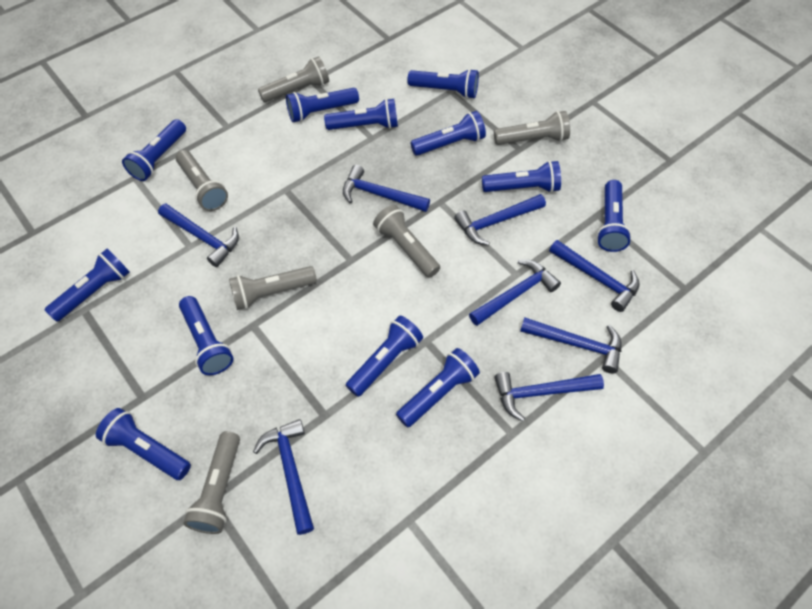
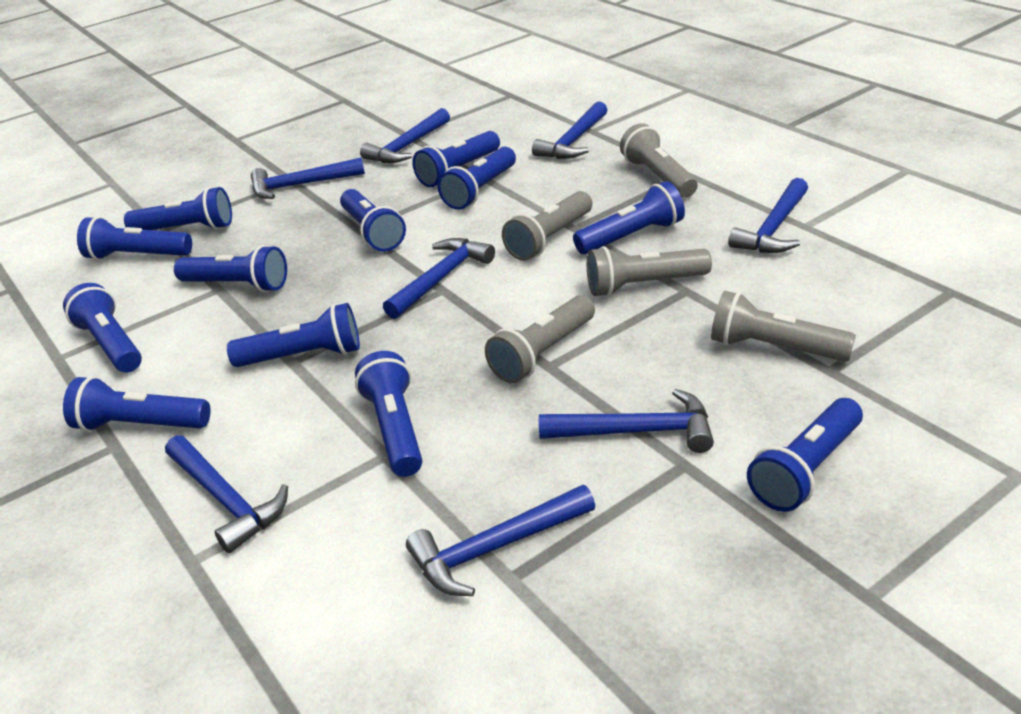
grey flashlight: 6 -> 5

